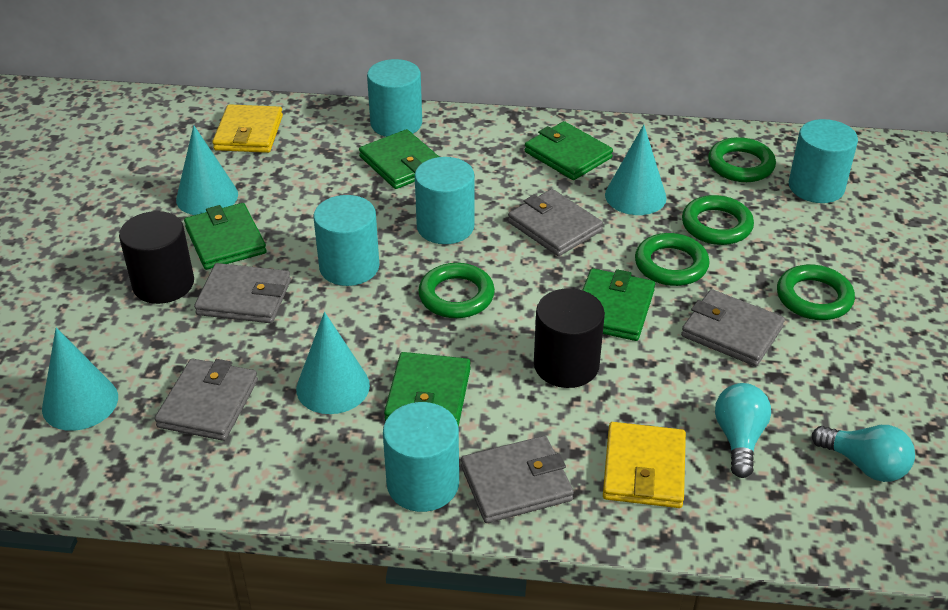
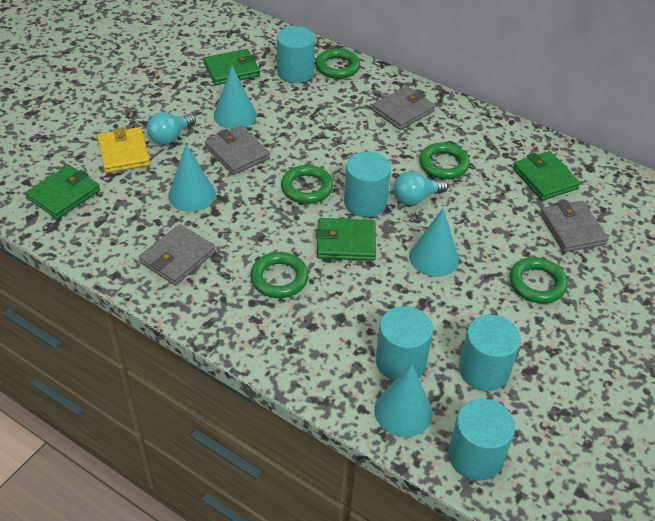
black cylinder: 2 -> 0
green wallet: 5 -> 4
grey wallet: 5 -> 4
yellow wallet: 2 -> 1

